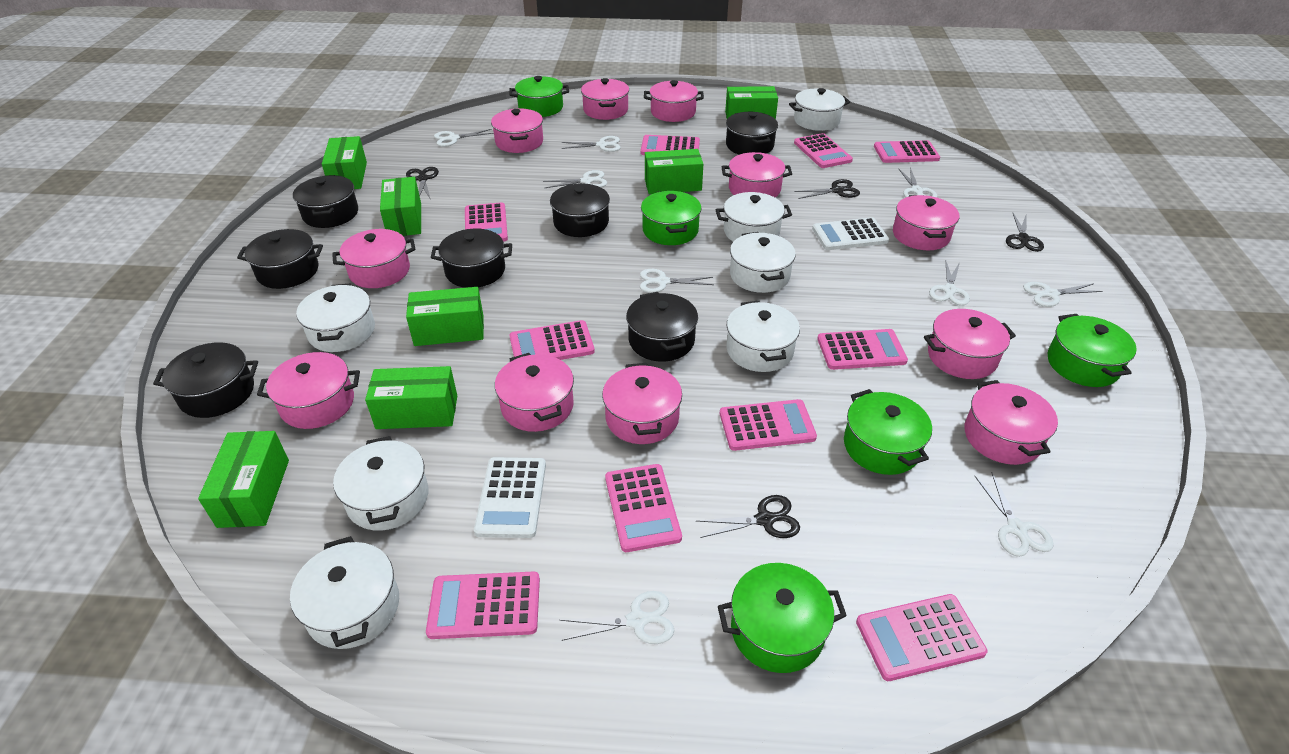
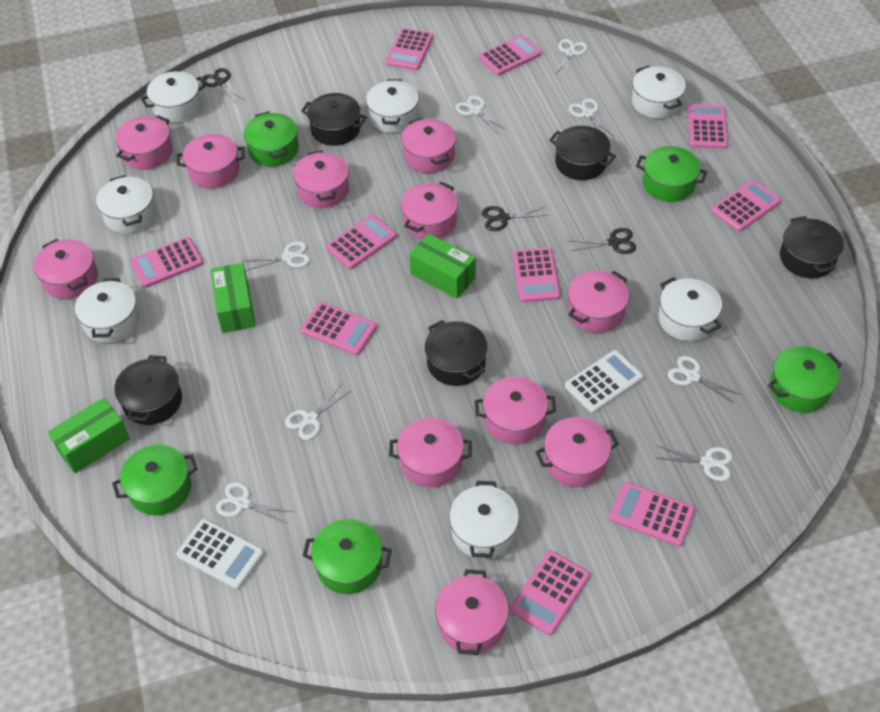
black pot: 7 -> 5
black scissors: 4 -> 3
green box: 7 -> 3
white scissors: 9 -> 8

